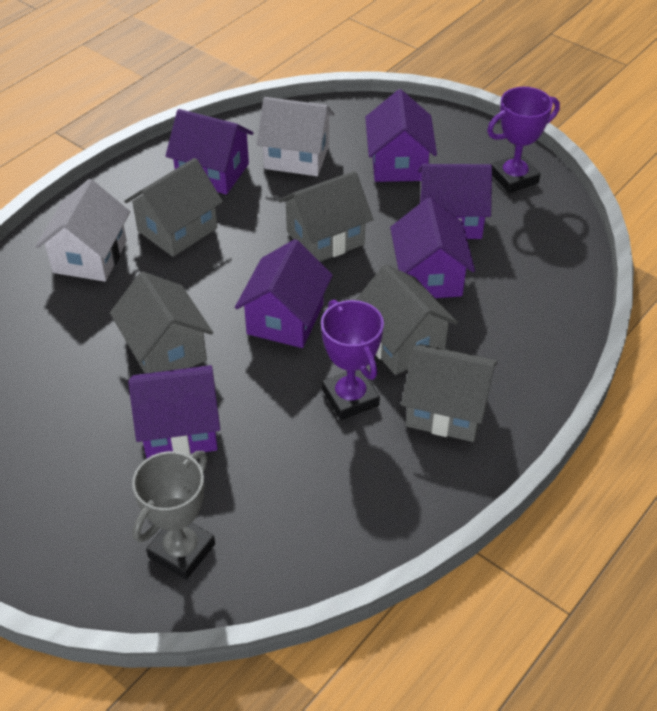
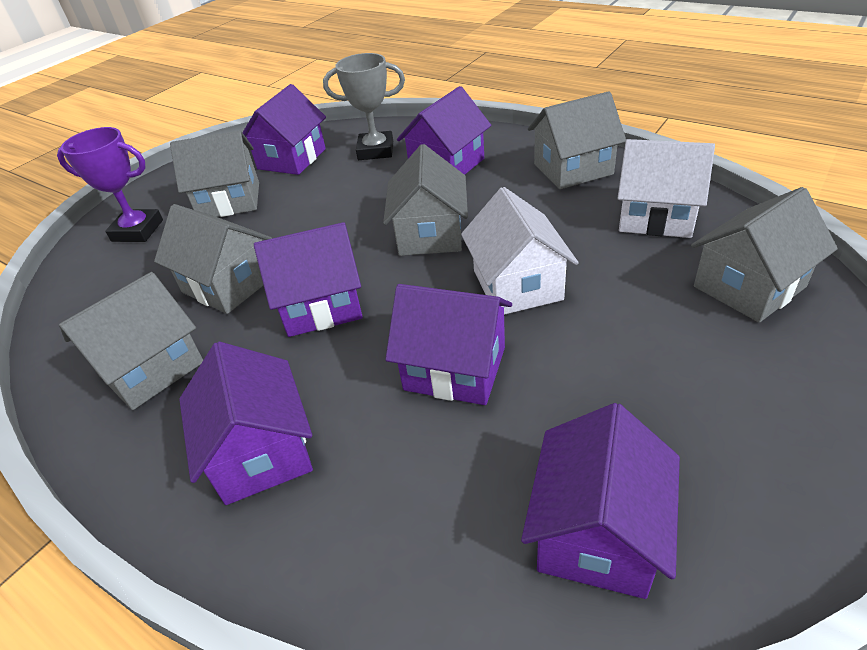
grey house: 5 -> 6
purple trophy: 2 -> 1

